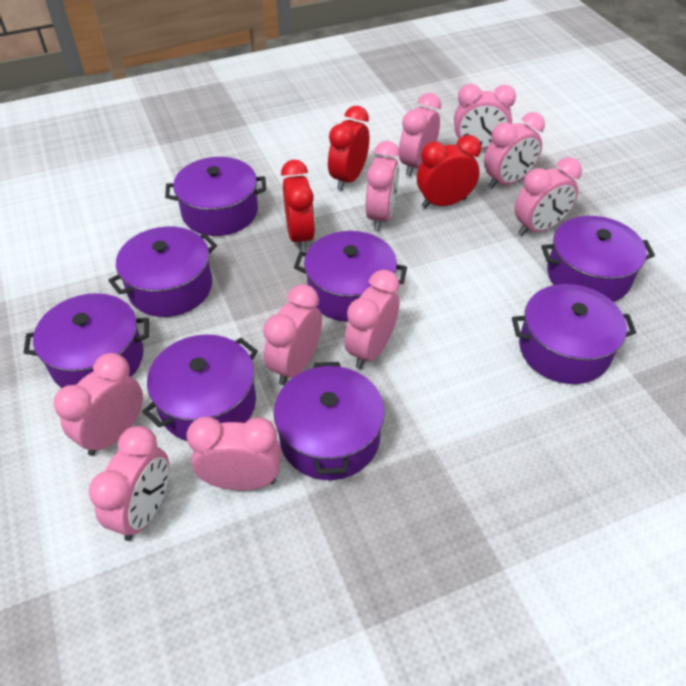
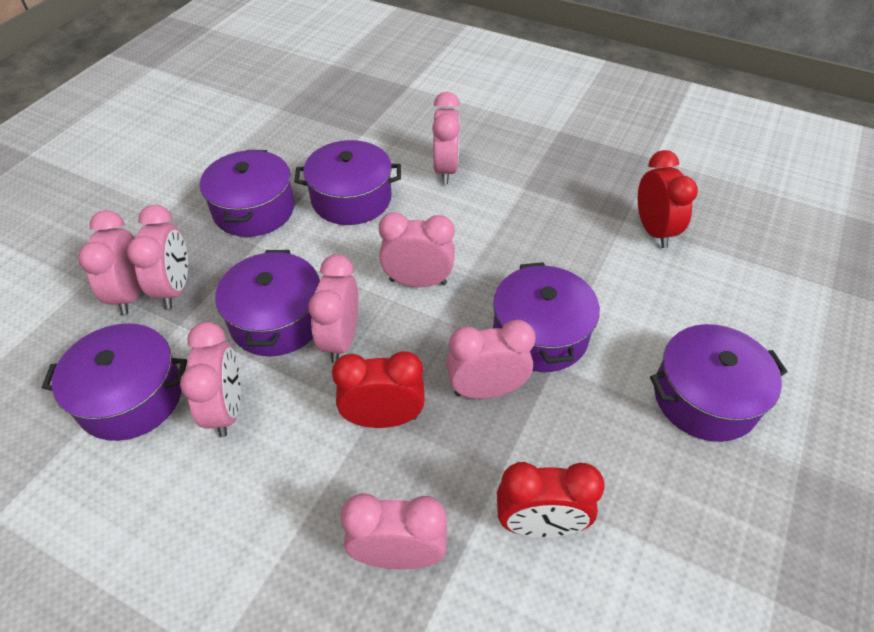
pink clock: 10 -> 8
purple pot: 8 -> 6

